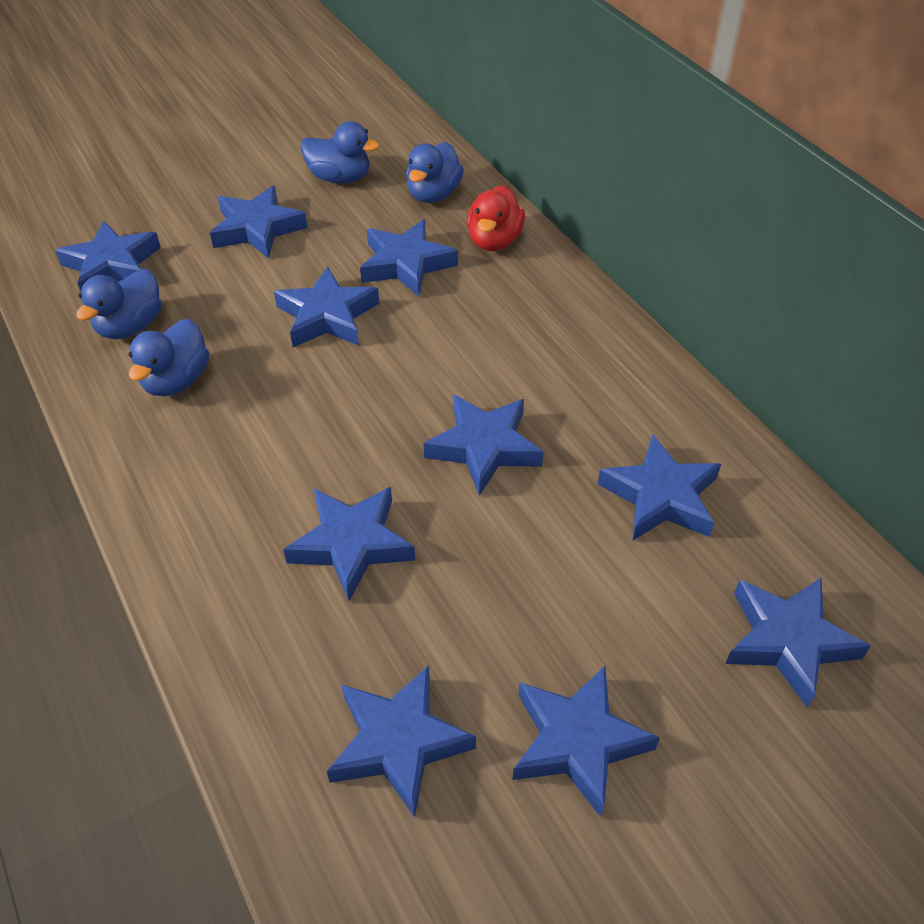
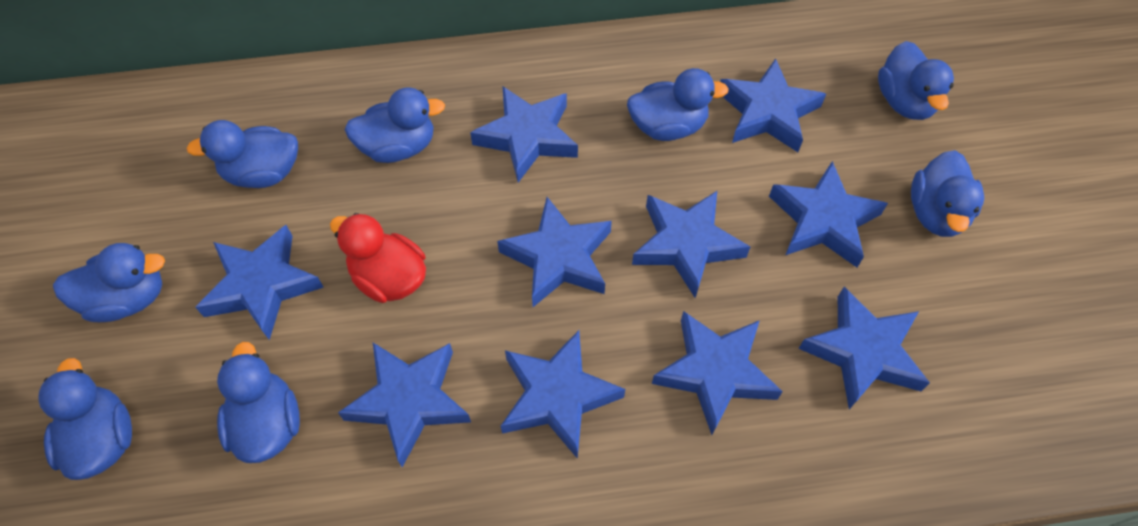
blue duck: 4 -> 8

